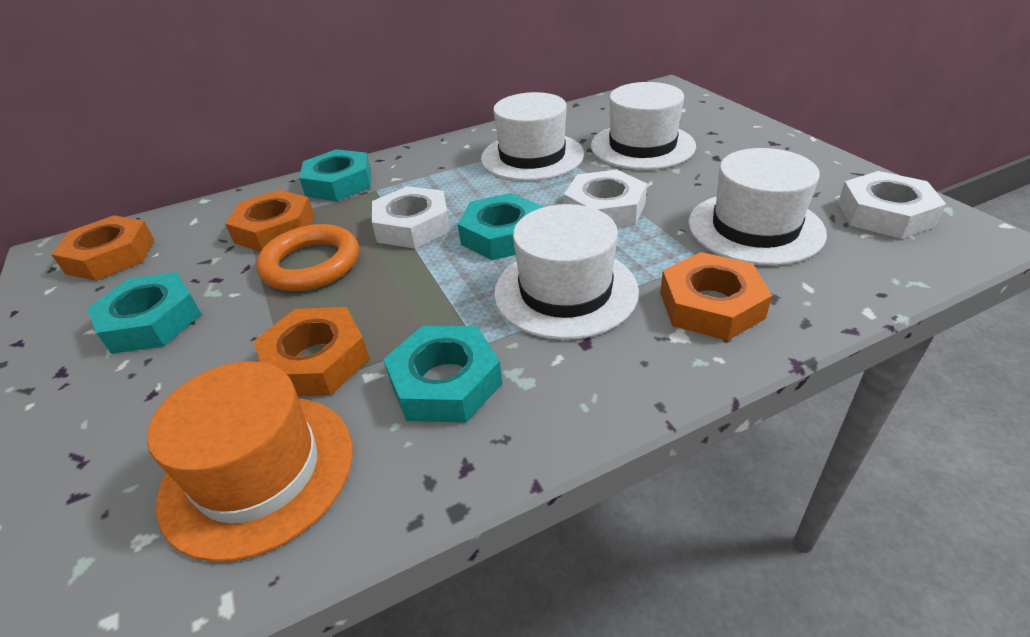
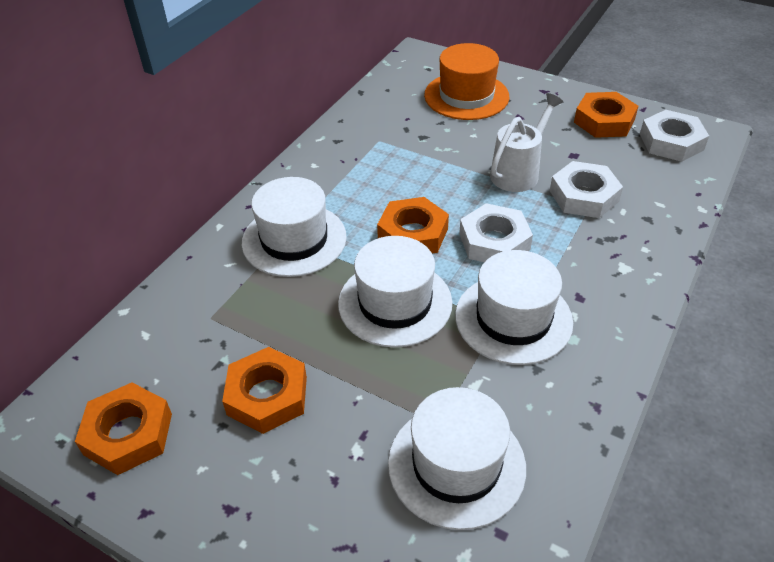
orange ring: 1 -> 0
turquoise nut: 4 -> 0
white watering can: 0 -> 1

